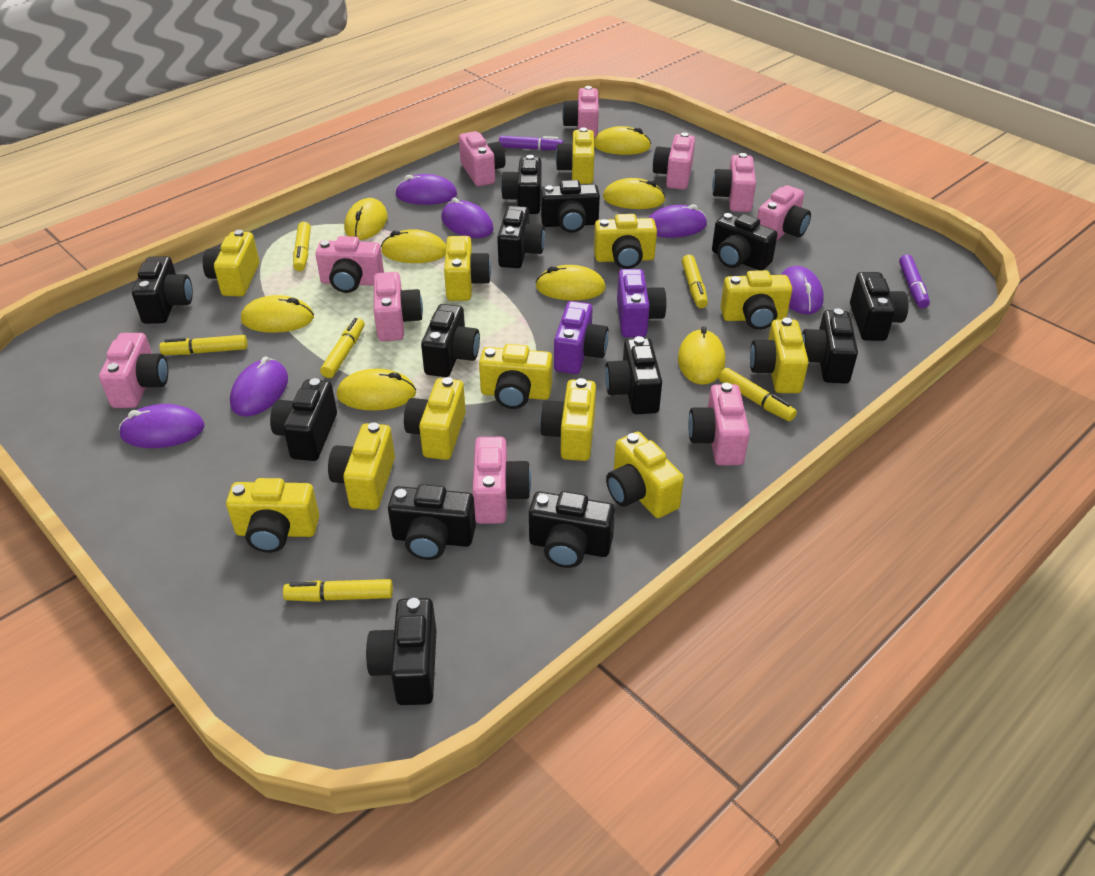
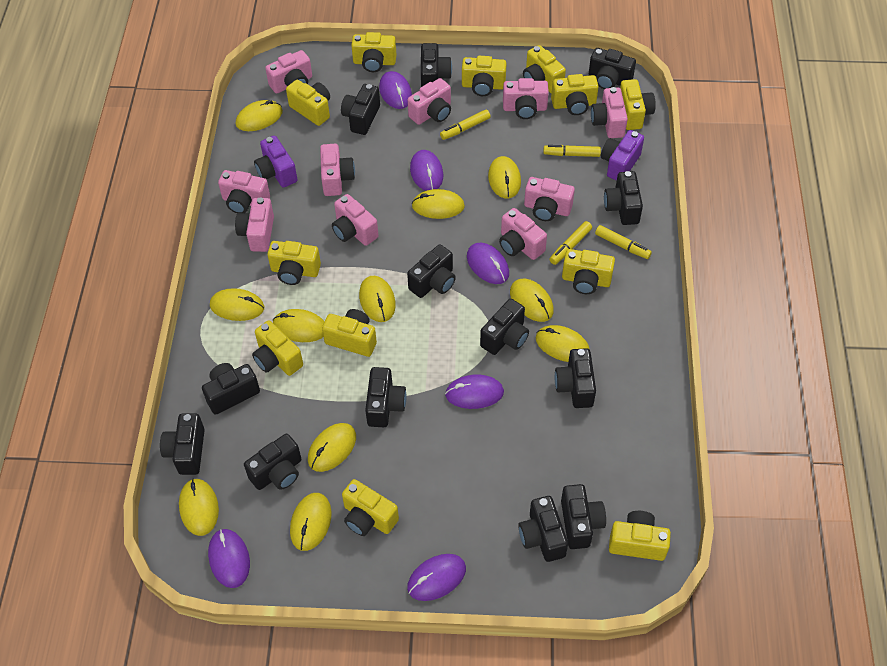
purple marker: 2 -> 0
yellow marker: 6 -> 4
yellow mouse: 8 -> 11

